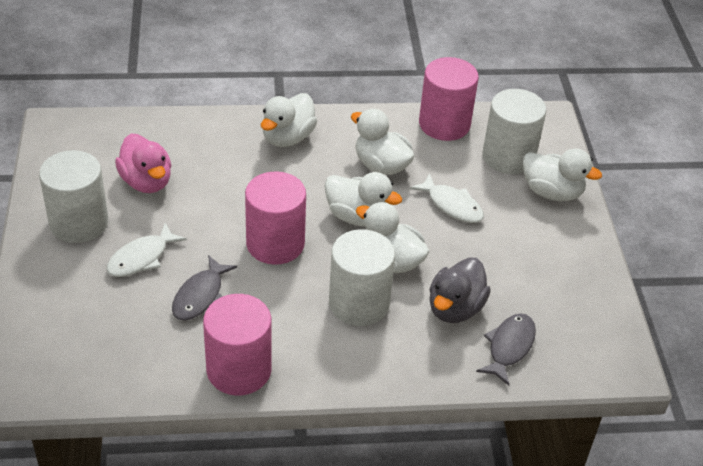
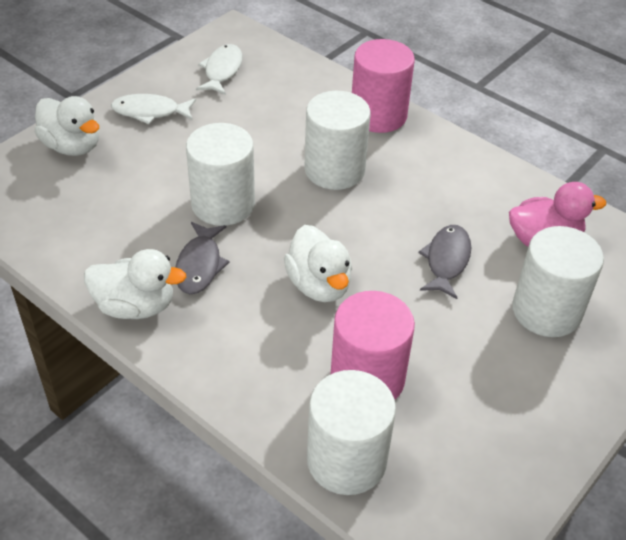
grey duck: 1 -> 0
pink cylinder: 3 -> 2
white cylinder: 3 -> 4
white duck: 5 -> 3

